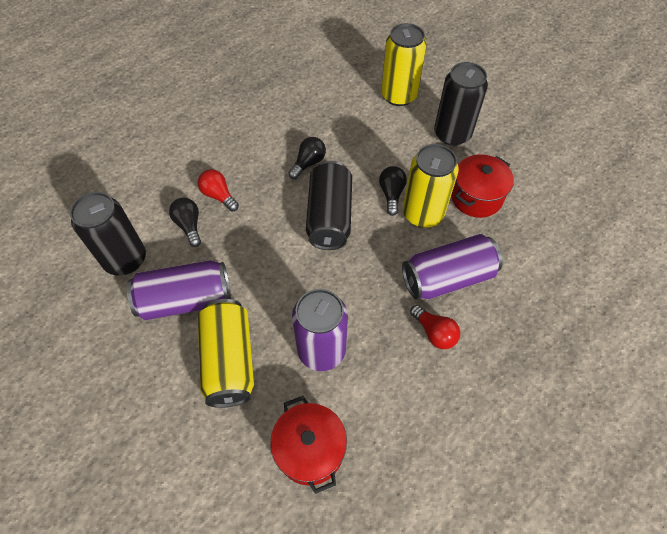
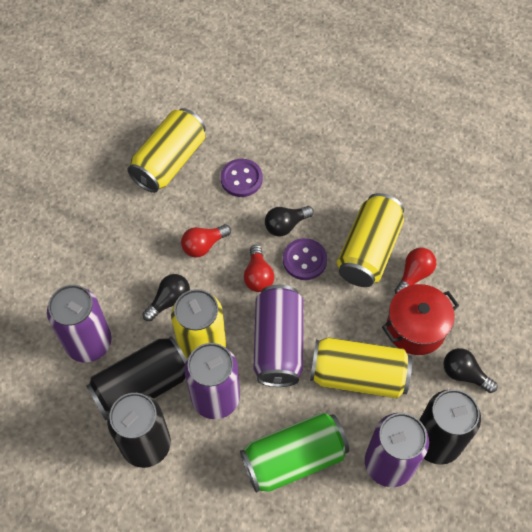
green can: 0 -> 1
purple button: 0 -> 2
purple can: 3 -> 4
red light bulb: 2 -> 3
red pot: 2 -> 1
yellow can: 3 -> 4

